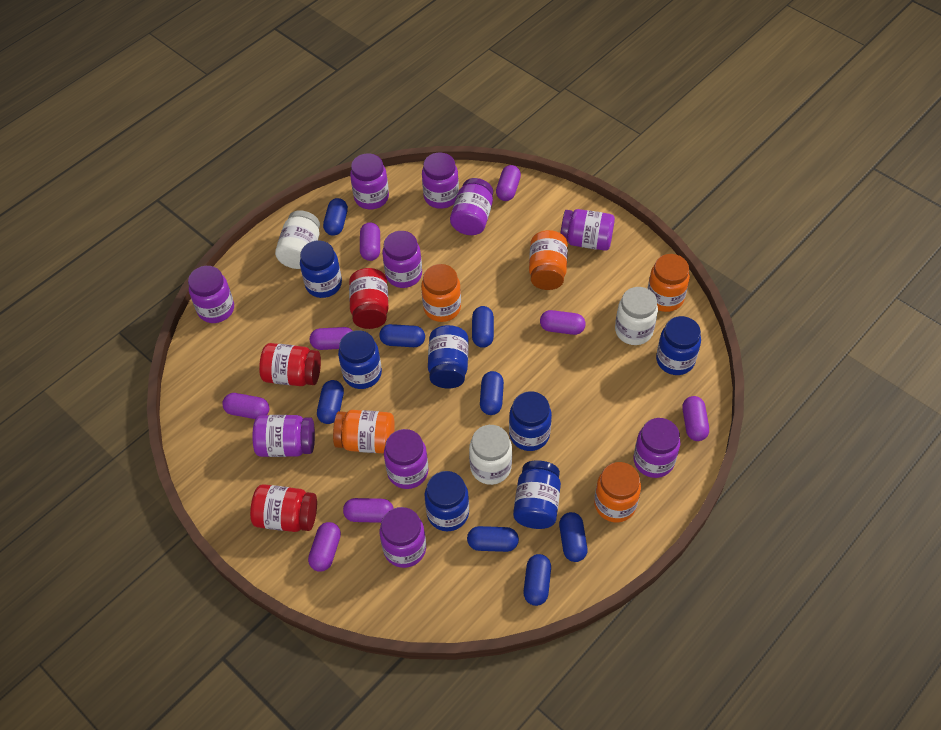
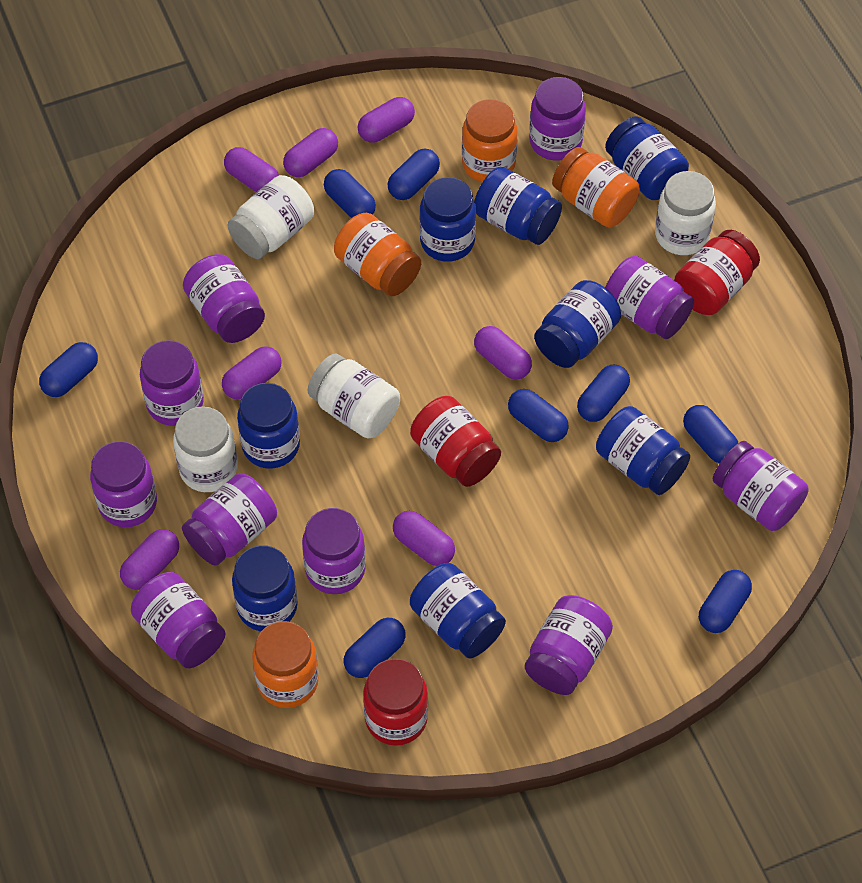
blue jar: 7 -> 8
orange jar: 5 -> 4
purple capsule: 8 -> 7
white jar: 3 -> 4

